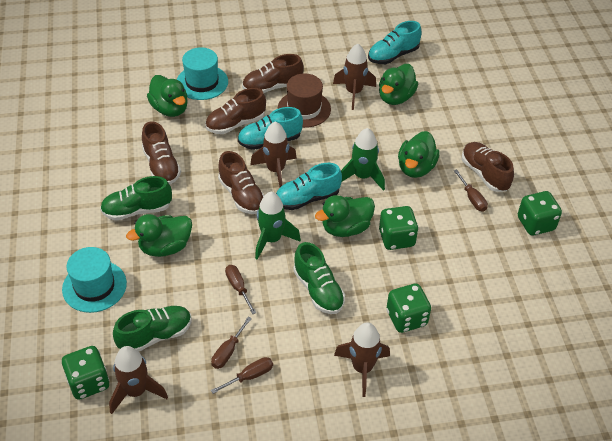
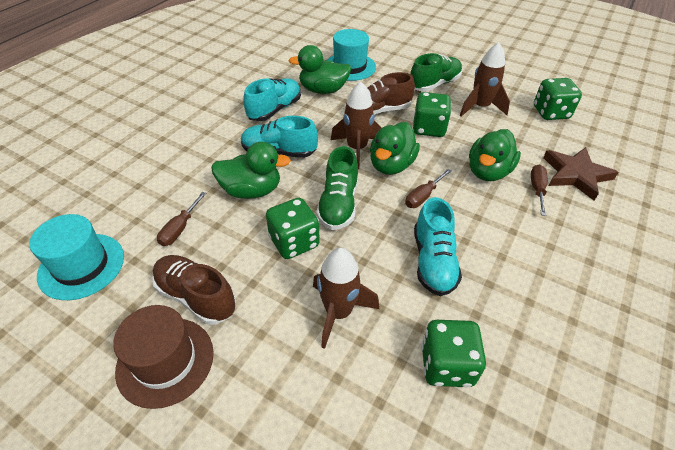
brown rocket: 4 -> 3
brown screwdriver: 4 -> 3
brown shoe: 5 -> 2
brown star: 0 -> 1
green duck: 5 -> 4
green rocket: 2 -> 0
green shoe: 3 -> 2

